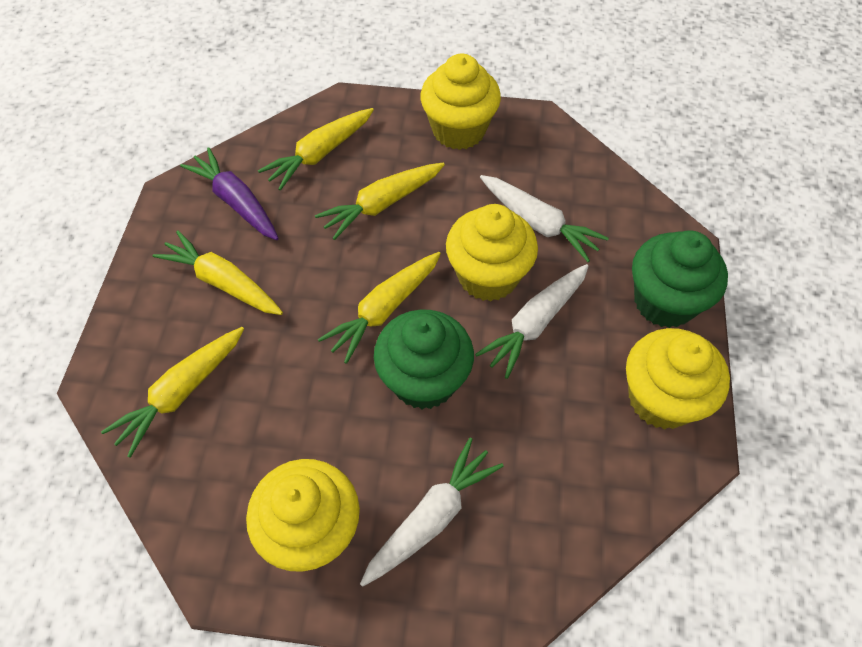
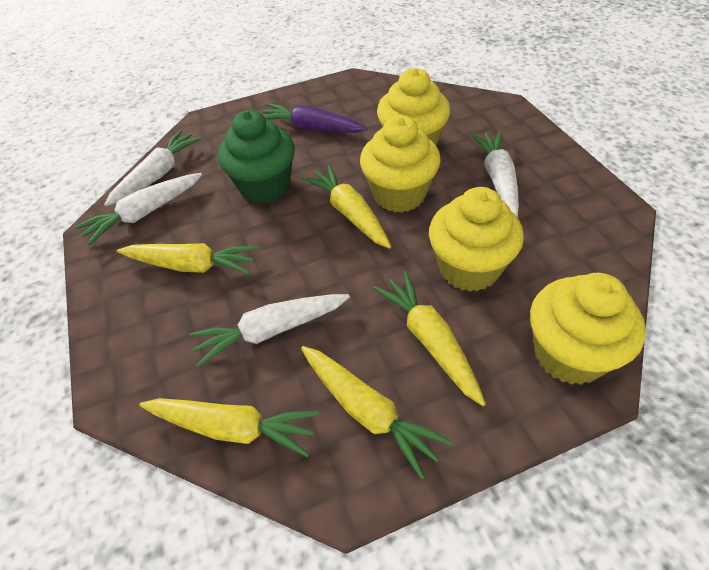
green cupcake: 2 -> 1
white carrot: 3 -> 4

